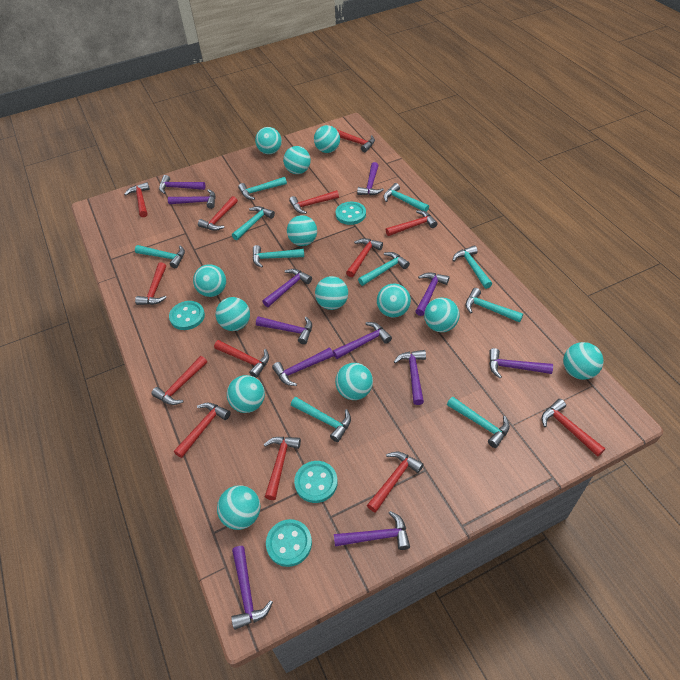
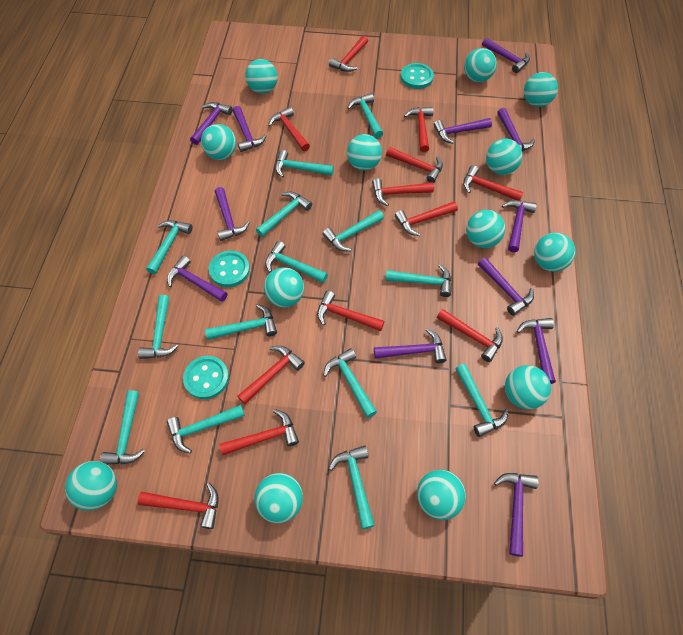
red hammer: 13 -> 12
turquoise button: 4 -> 3
turquoise hammer: 10 -> 14

